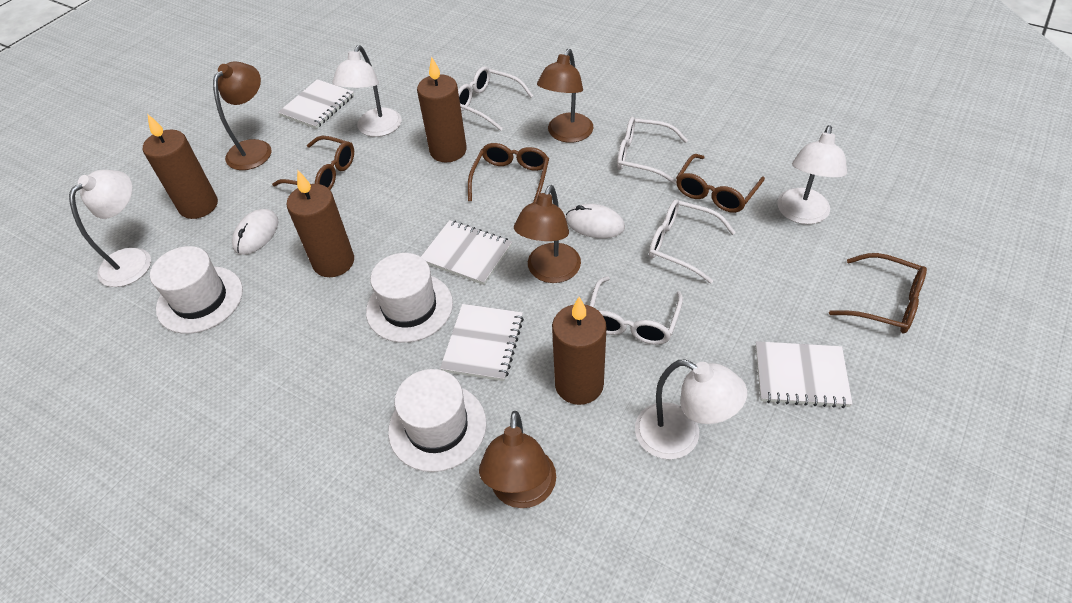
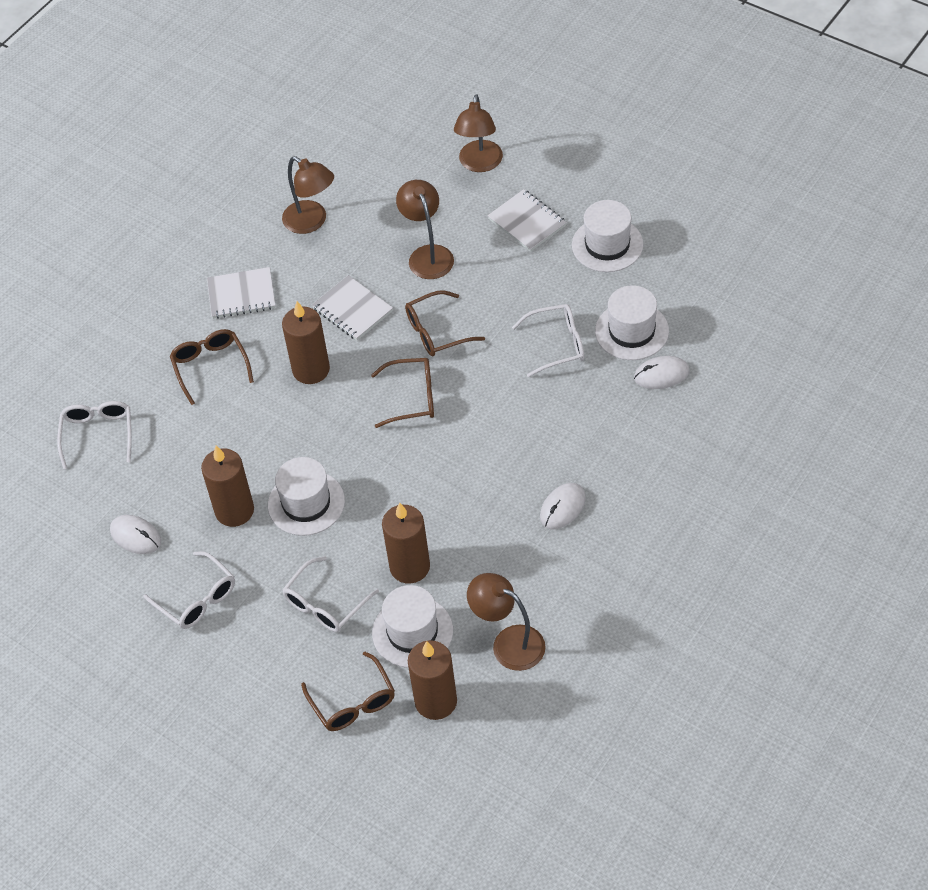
white hat: 3 -> 4
white lamp: 4 -> 0
white mouse: 2 -> 3
white notebook: 4 -> 3

